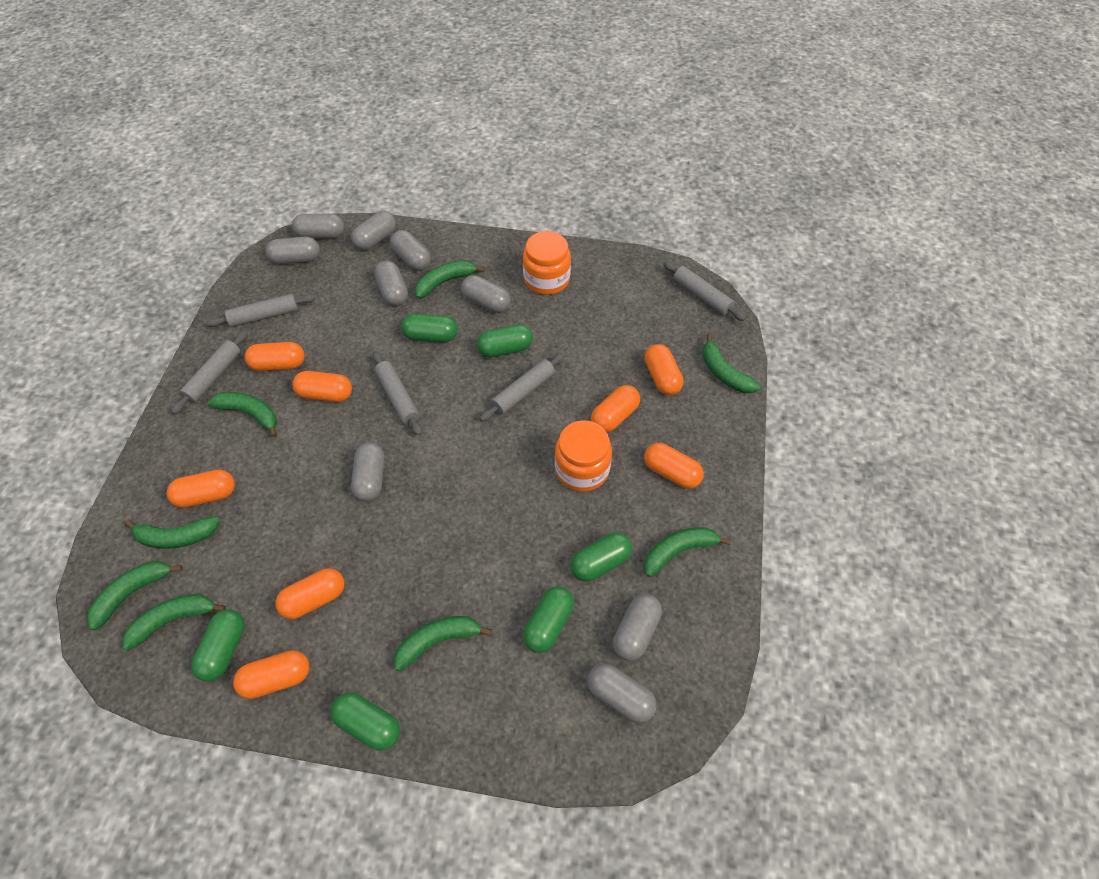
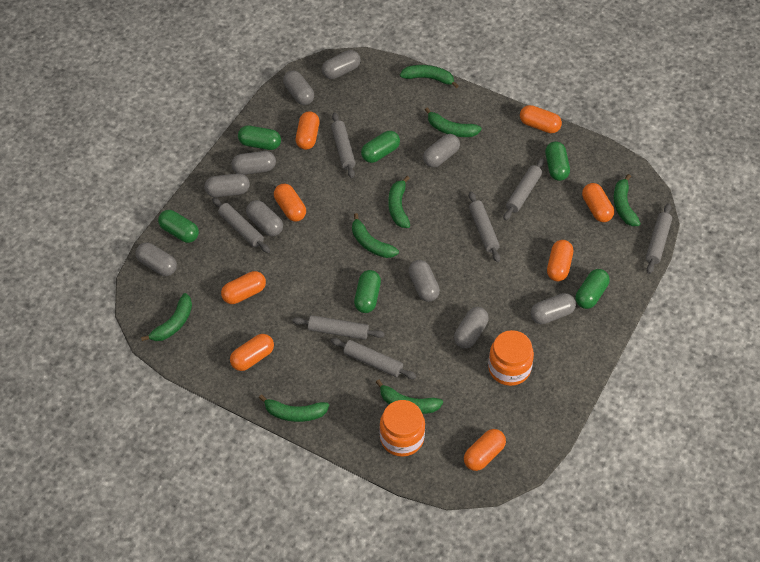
grey capsule: 9 -> 10
grey rolling pin: 5 -> 7

